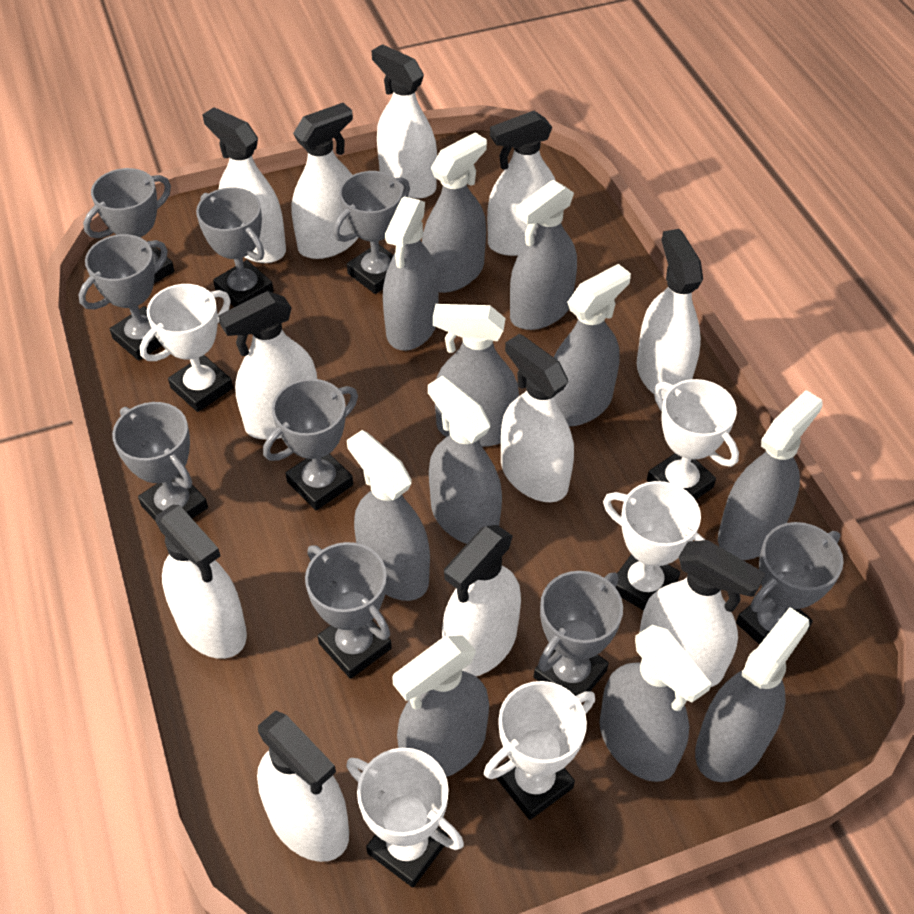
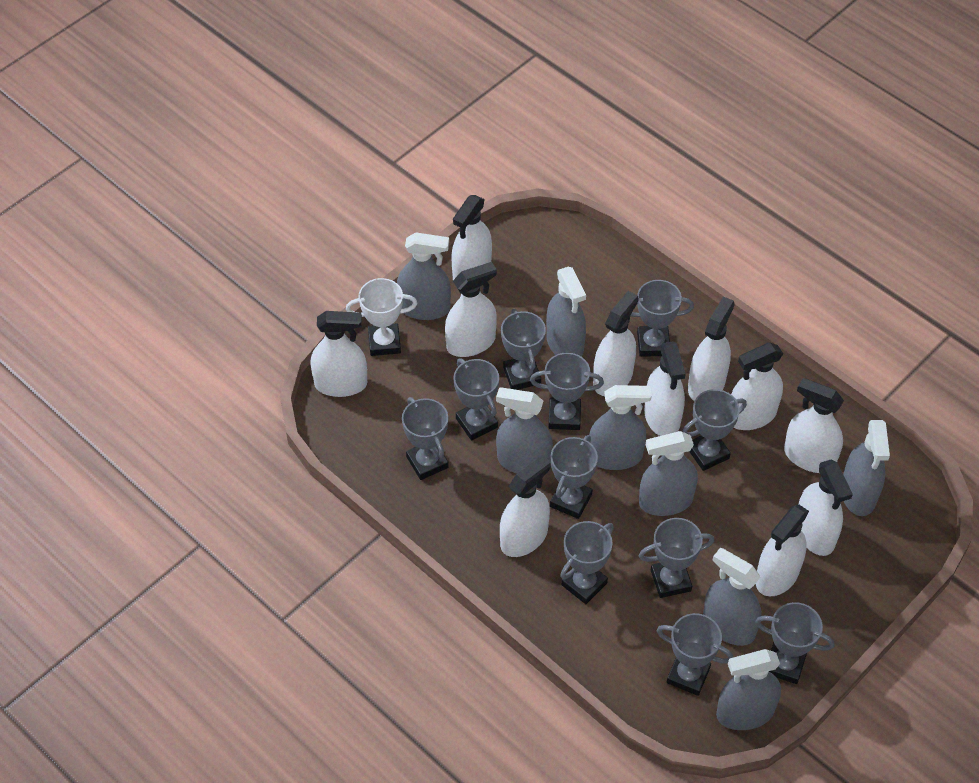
grey spray bottle: 11 -> 8
grey trophy: 9 -> 11
white trophy: 5 -> 1

